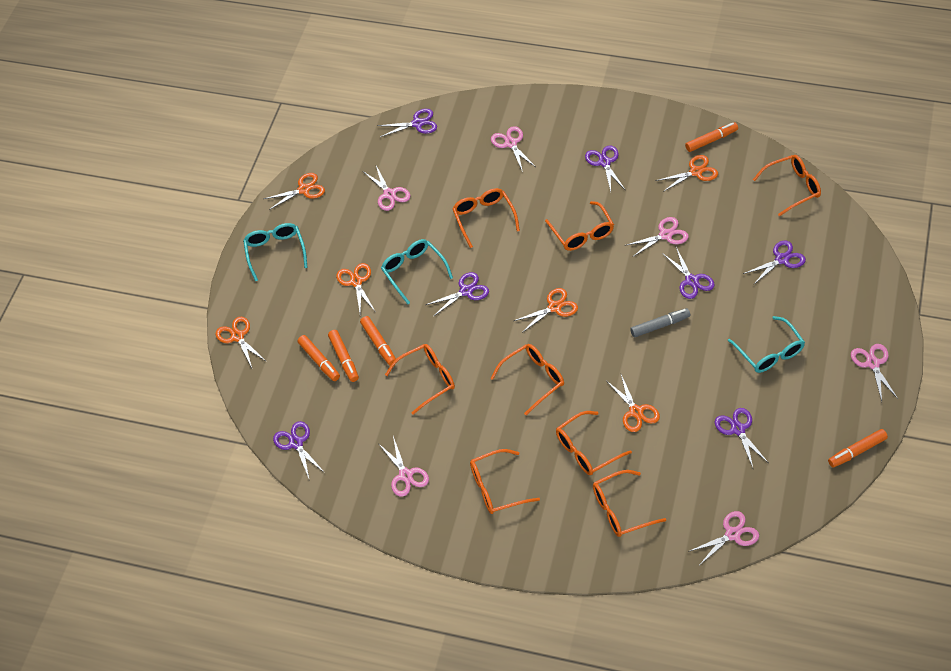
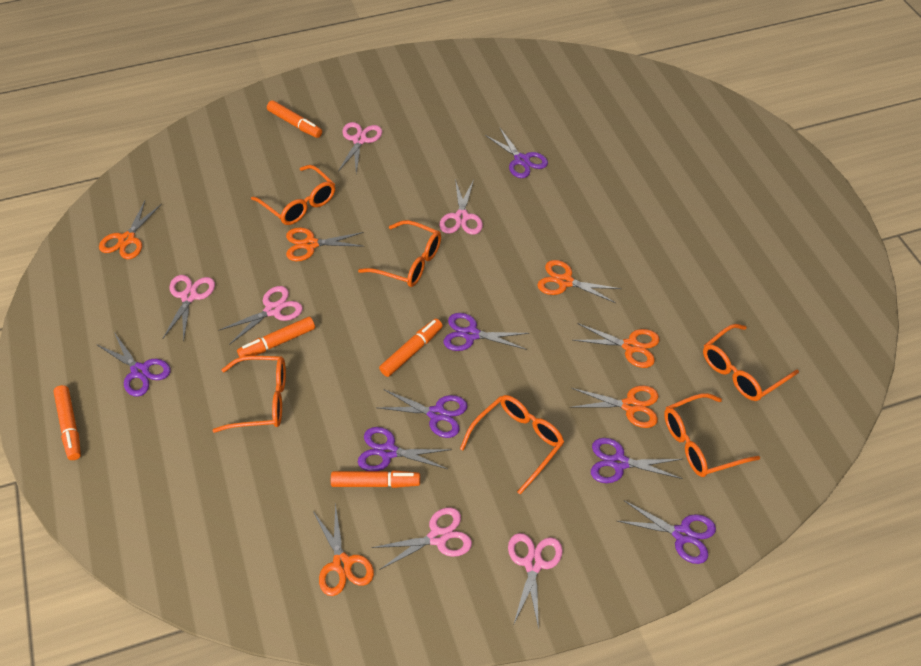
grey marker: 1 -> 0
orange glasses: 8 -> 6
turquoise glasses: 3 -> 0

